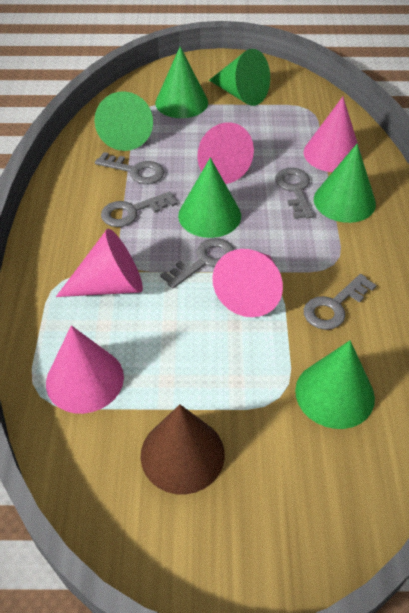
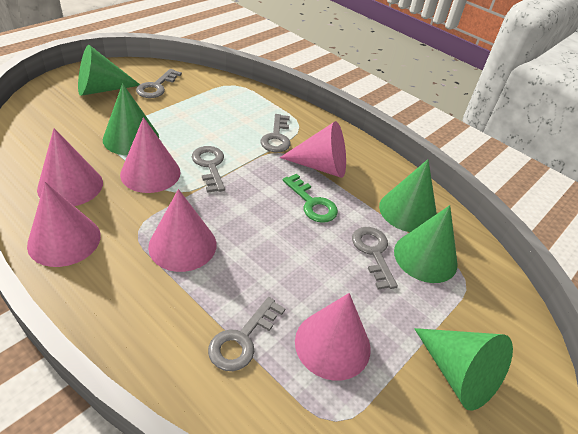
brown cone: 1 -> 0
green cone: 6 -> 5
green key: 0 -> 1
pink cone: 5 -> 6

